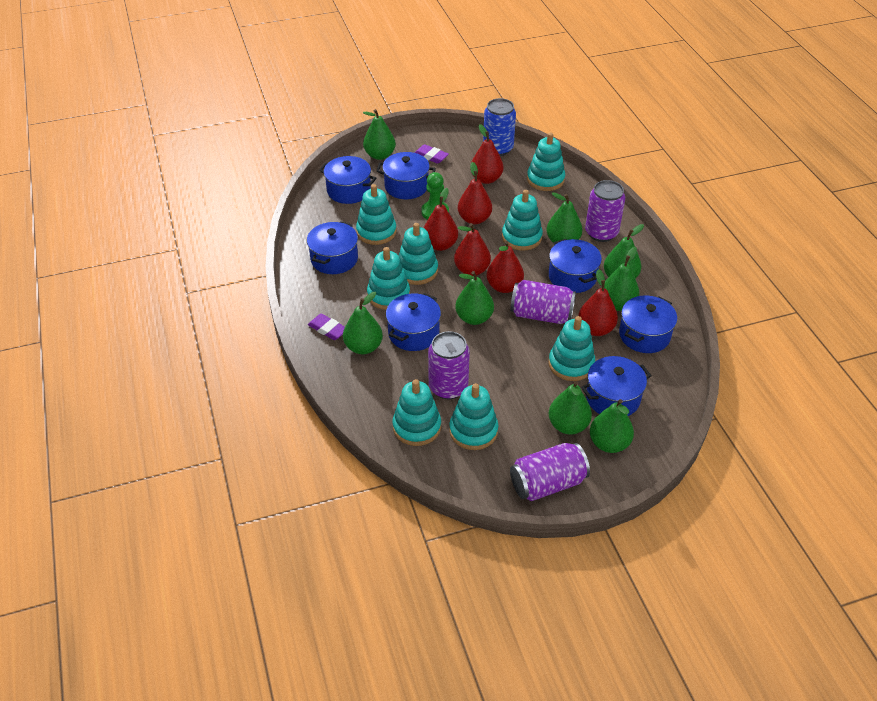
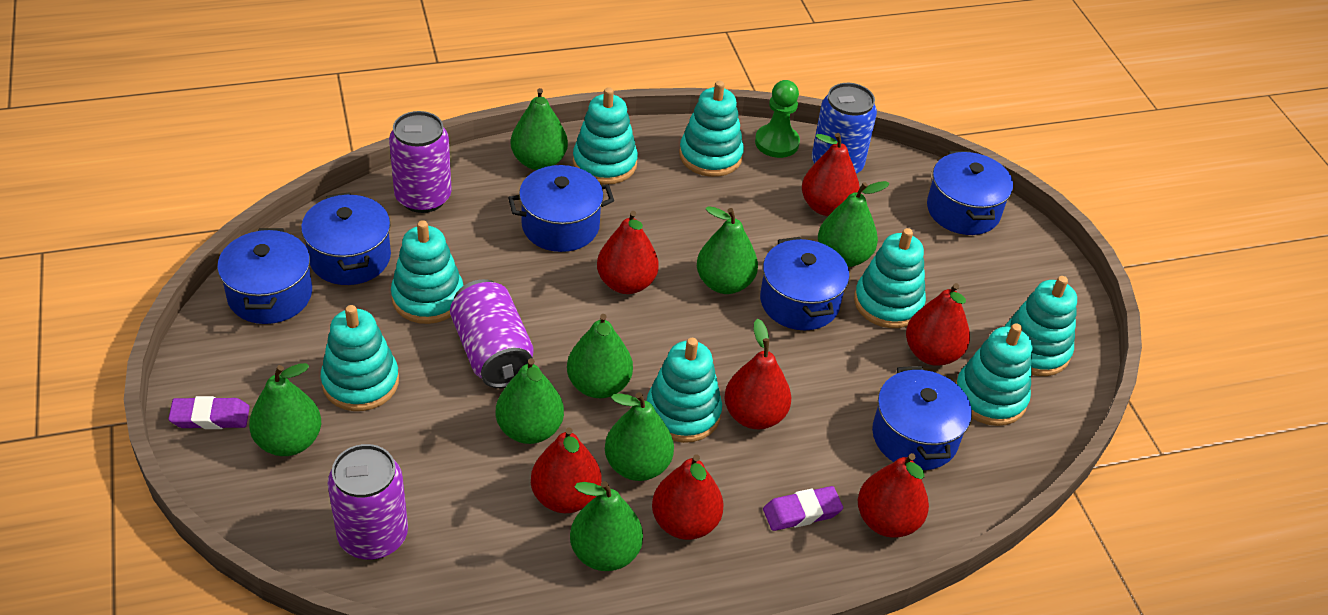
blue pot: 7 -> 6
purple can: 4 -> 3
red pear: 6 -> 7

